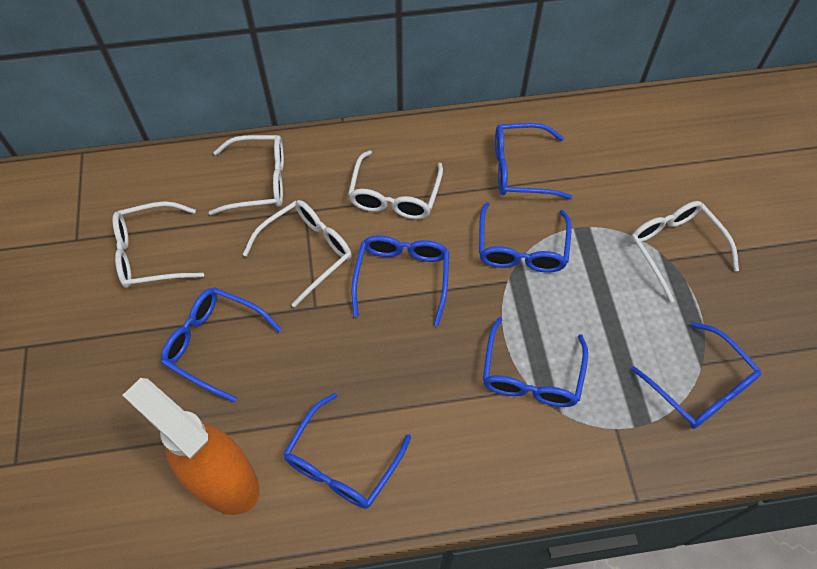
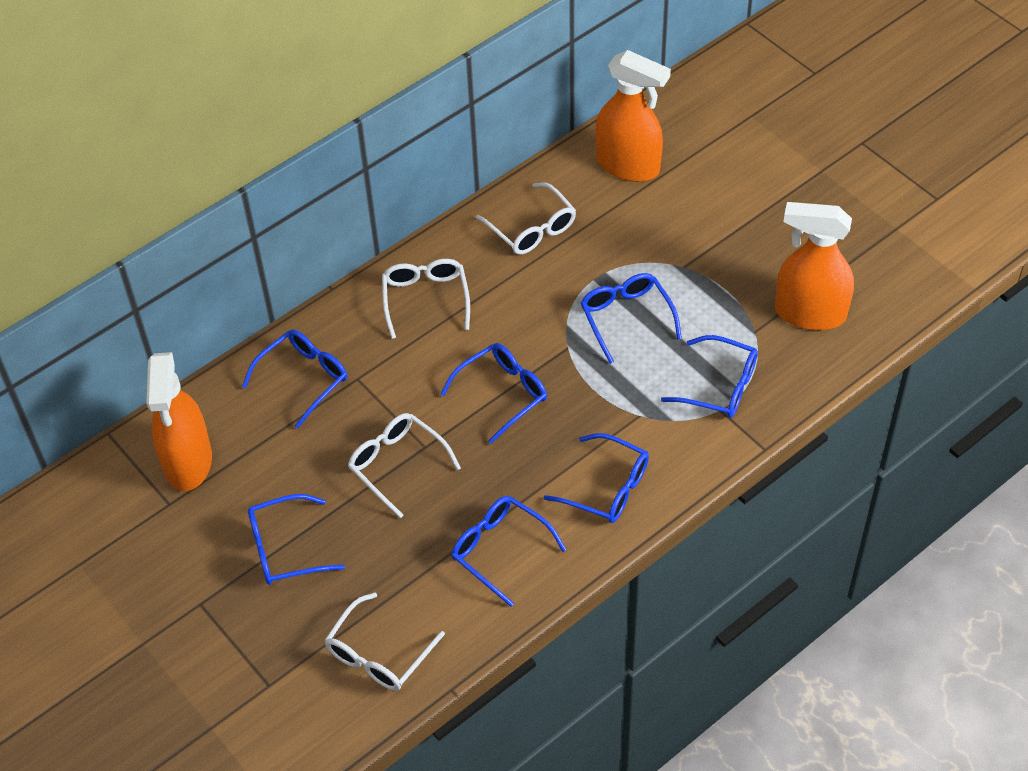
orange spray bottle: 1 -> 3
white glasses: 5 -> 4

